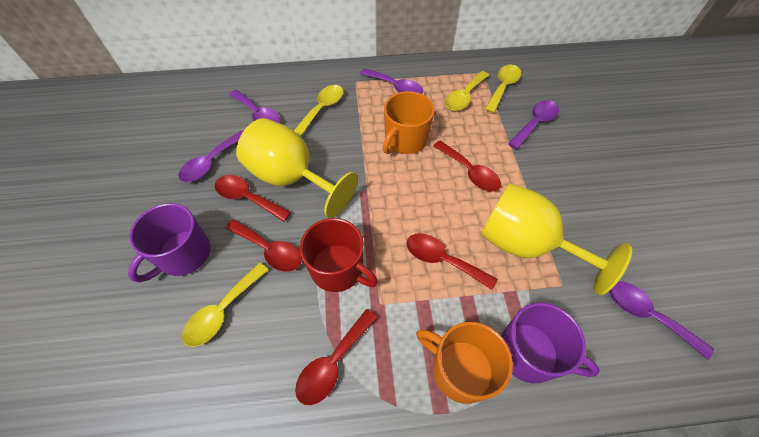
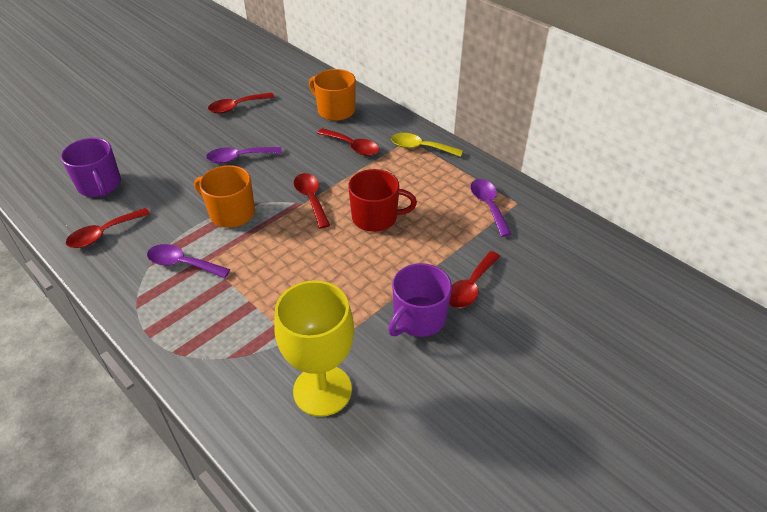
purple spoon: 5 -> 3
yellow goblet: 2 -> 1
yellow spoon: 4 -> 1

